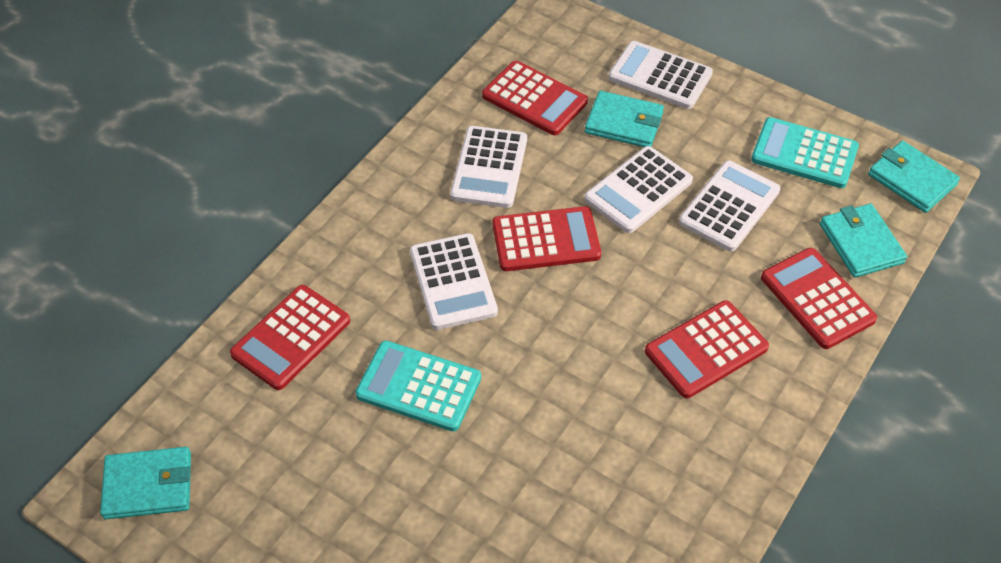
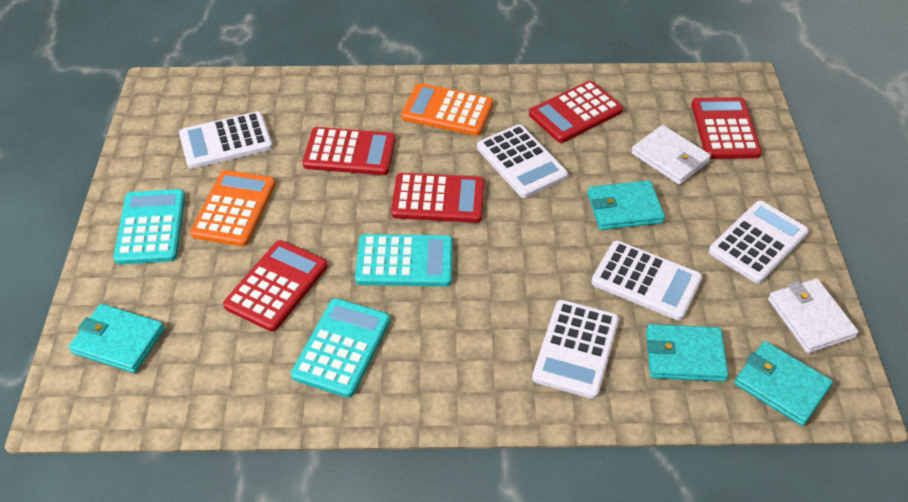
orange calculator: 0 -> 2
turquoise calculator: 2 -> 3
white wallet: 0 -> 2

